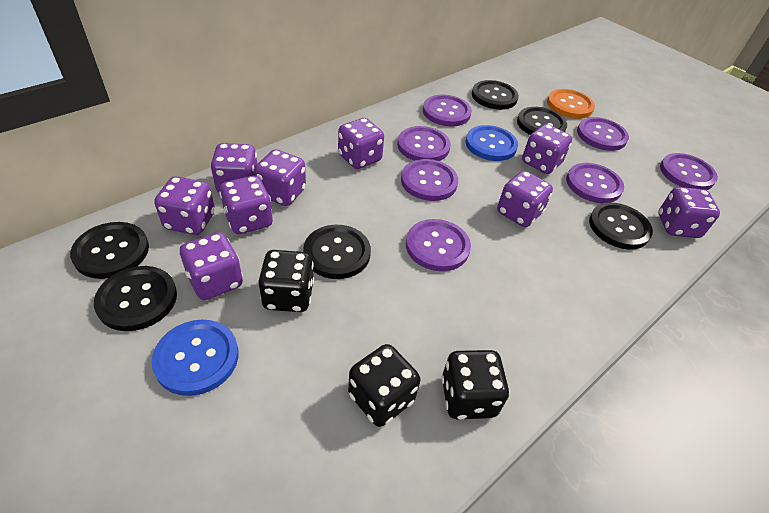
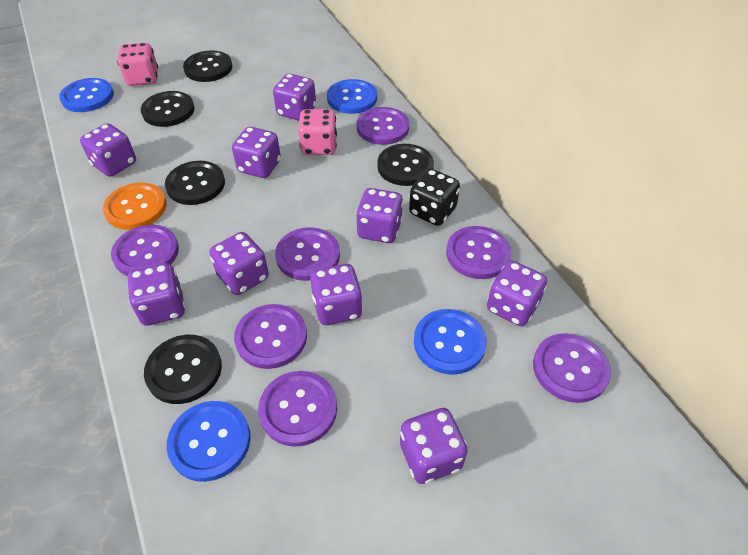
black button: 6 -> 5
black dice: 3 -> 1
blue button: 2 -> 4
pink dice: 0 -> 2

